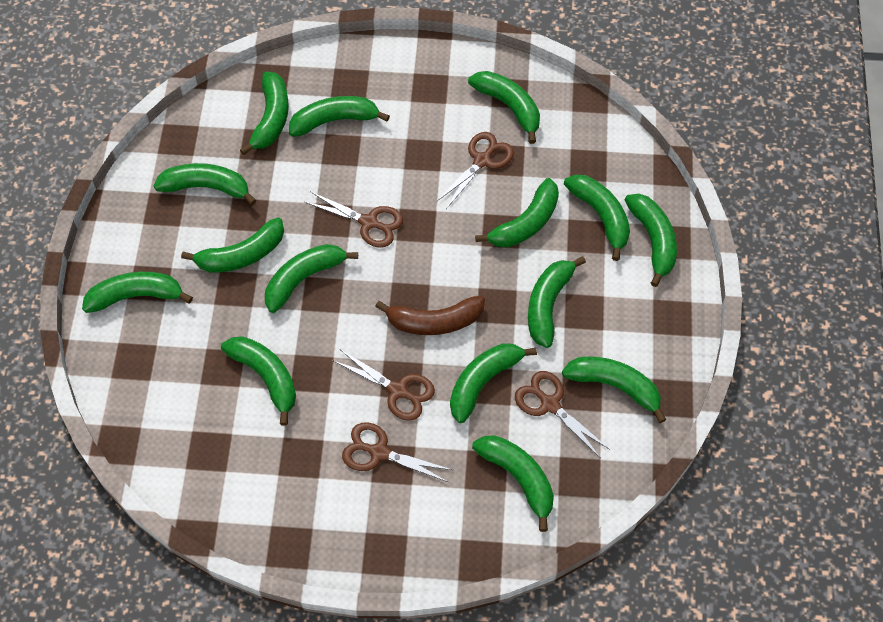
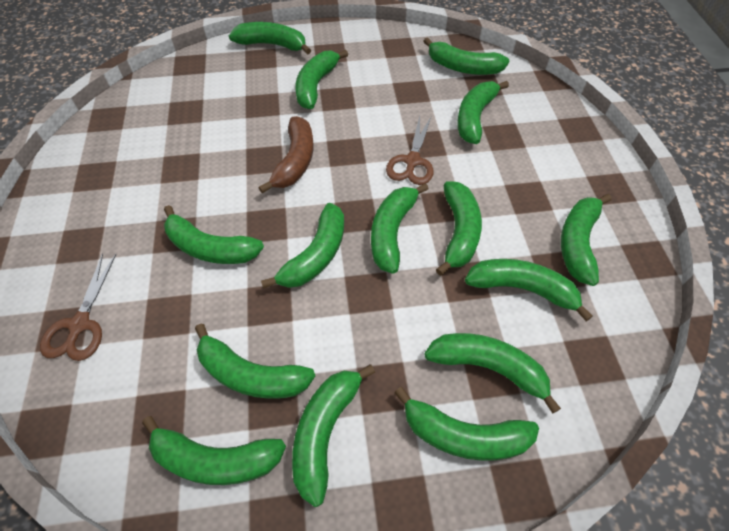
brown scissors: 5 -> 2

